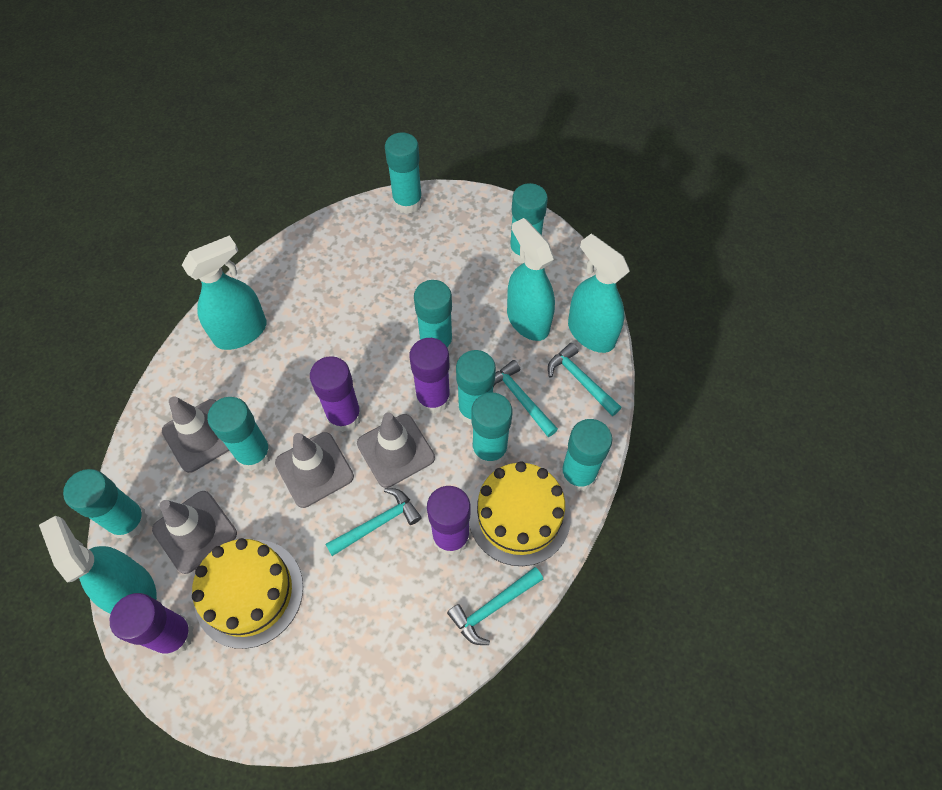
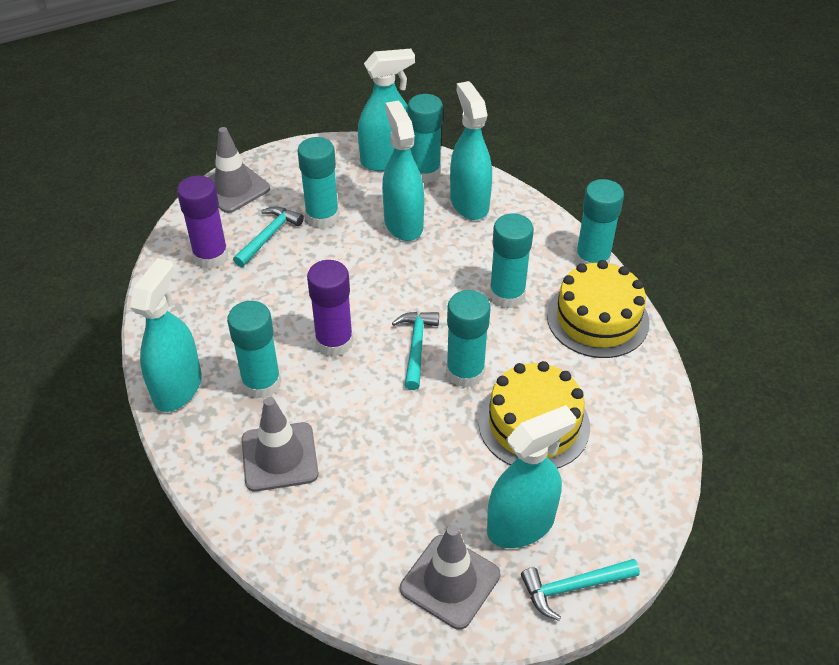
grey traffic cone: 4 -> 3
purple glue stick: 4 -> 2
turquoise glue stick: 8 -> 6
turquoise hammer: 4 -> 3
turquoise spray bottle: 4 -> 5

